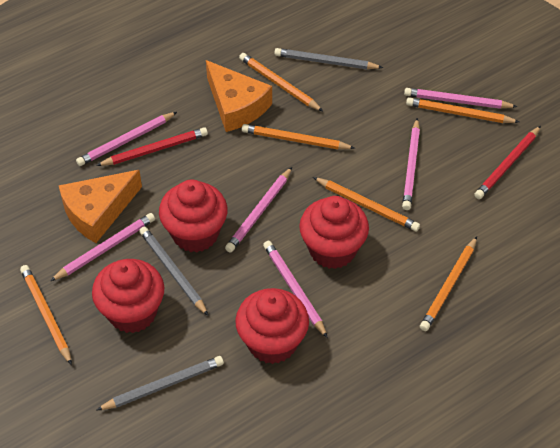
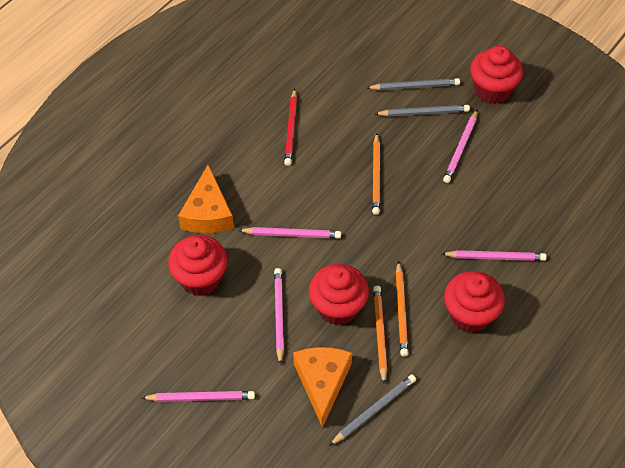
orange pencil: 6 -> 3
pink pencil: 6 -> 5
red pencil: 2 -> 1

